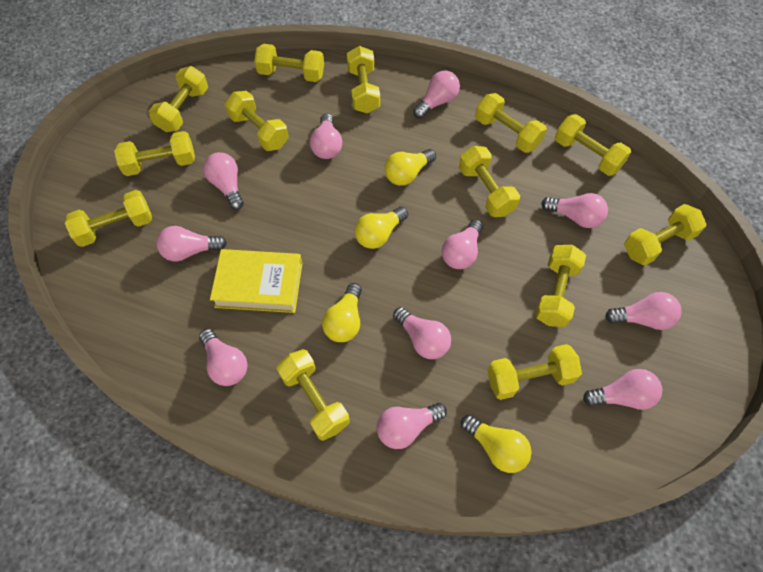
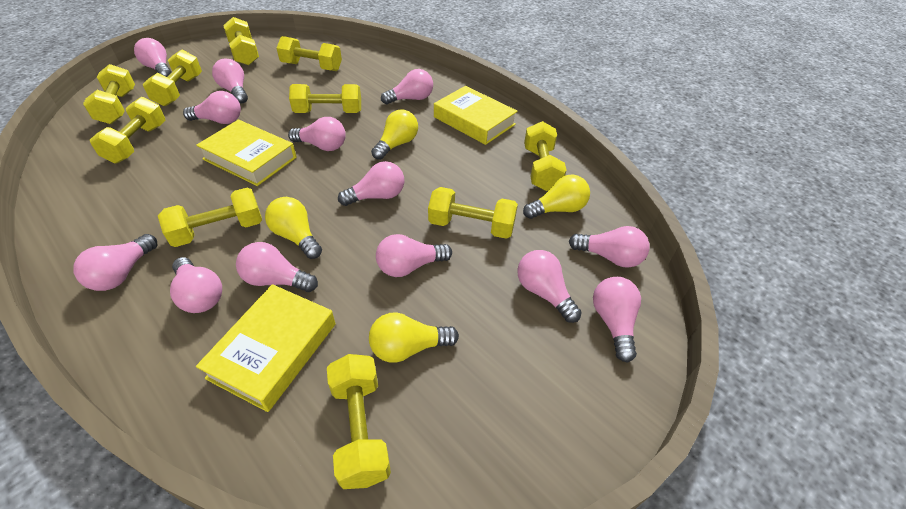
pink light bulb: 11 -> 13
yellow book: 1 -> 3
yellow dumbbell: 13 -> 10

